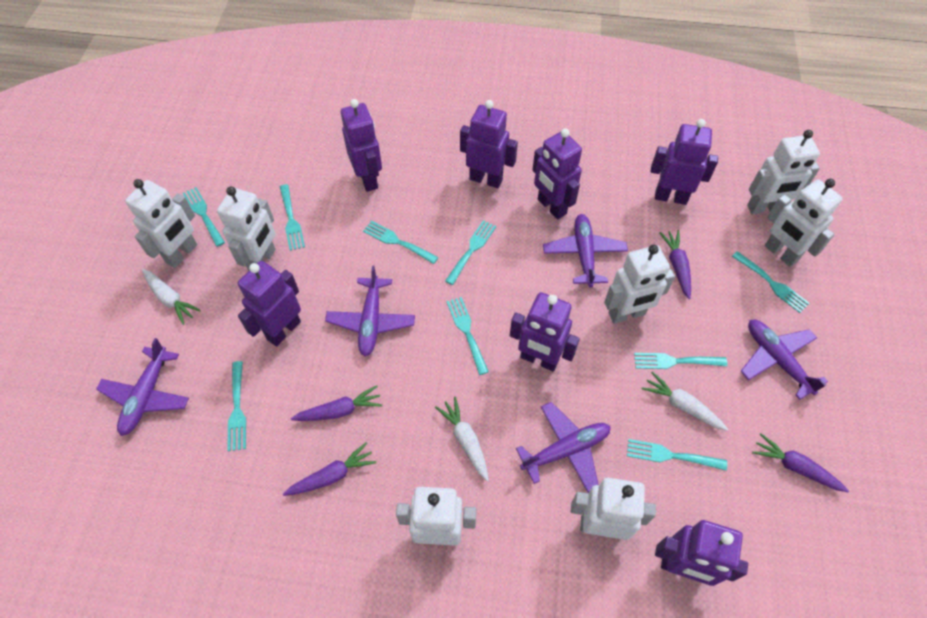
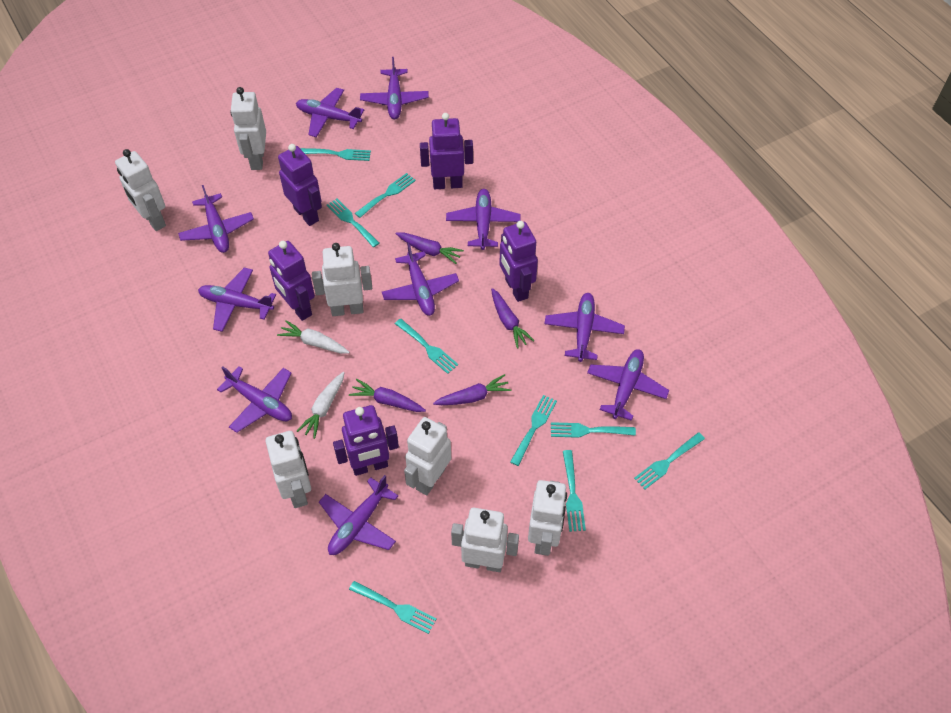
purple plane: 5 -> 10
purple robot: 7 -> 5
white carrot: 3 -> 2

